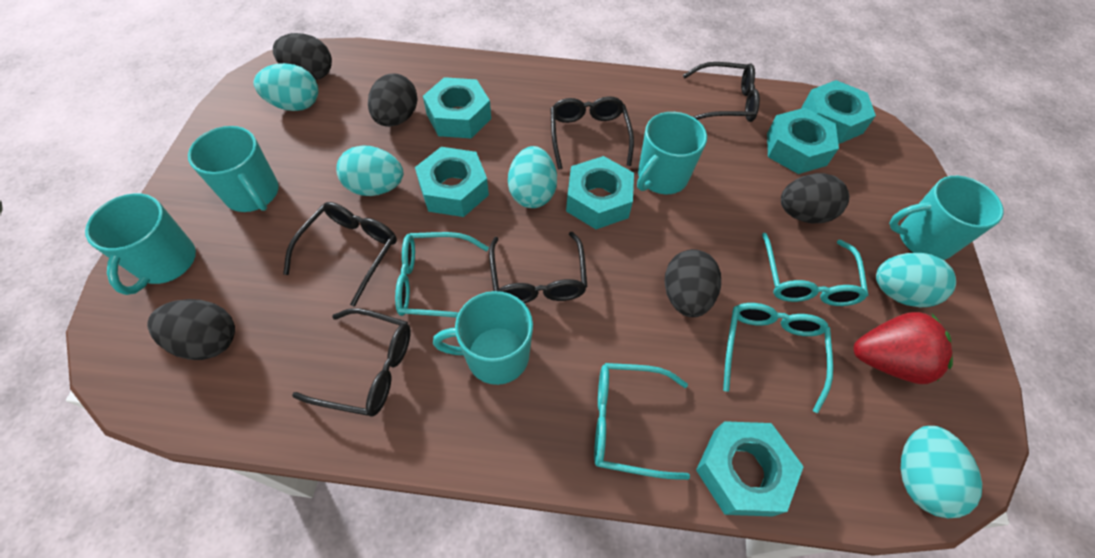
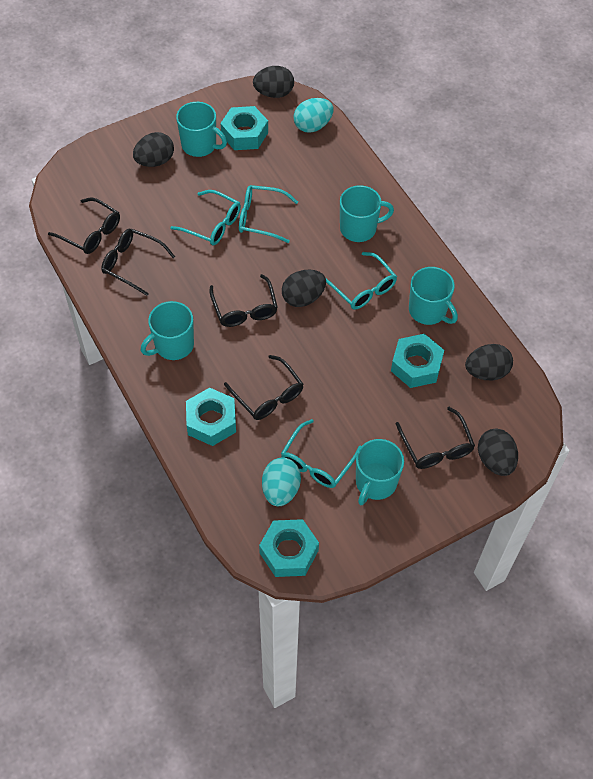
red strawberry: 1 -> 0
turquoise egg: 5 -> 2
turquoise nut: 6 -> 4

